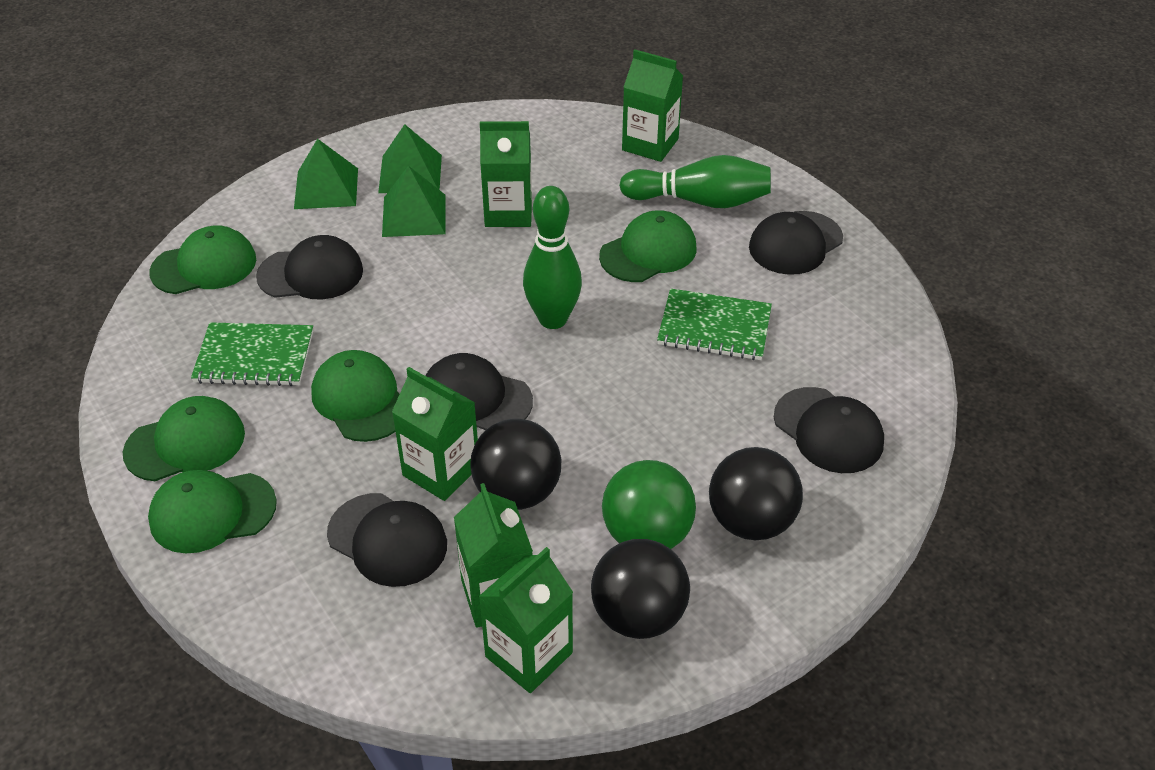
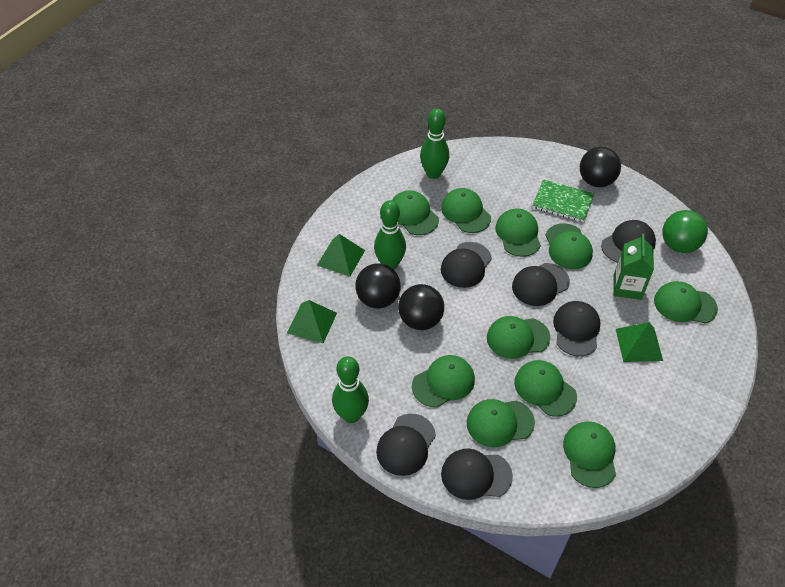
black cap: 5 -> 6
green bowling pin: 2 -> 3
green cap: 5 -> 10
green carton: 5 -> 1
green notebook: 2 -> 1

